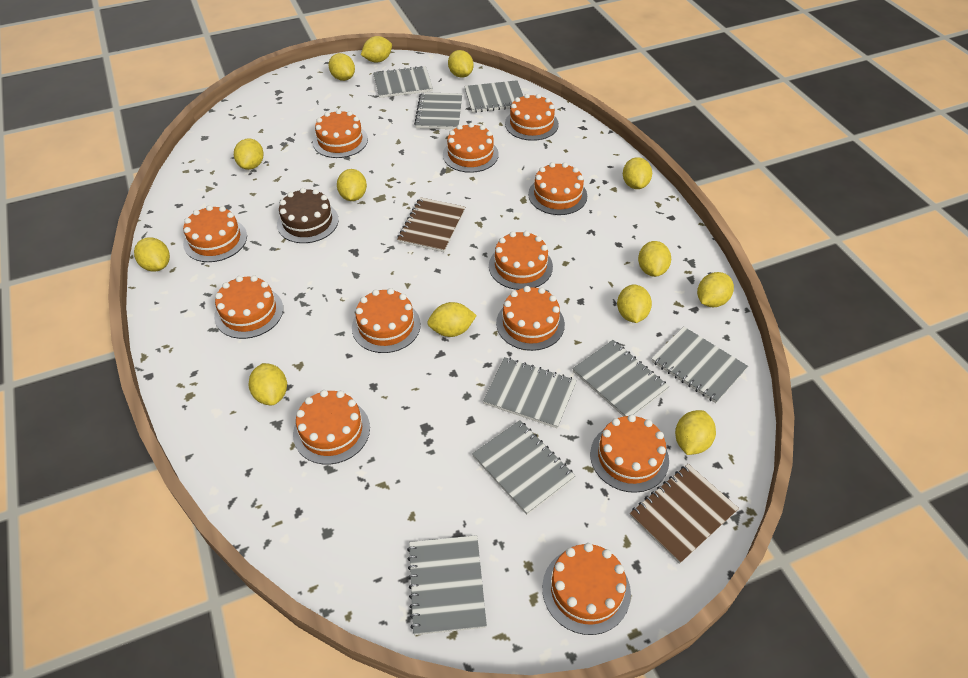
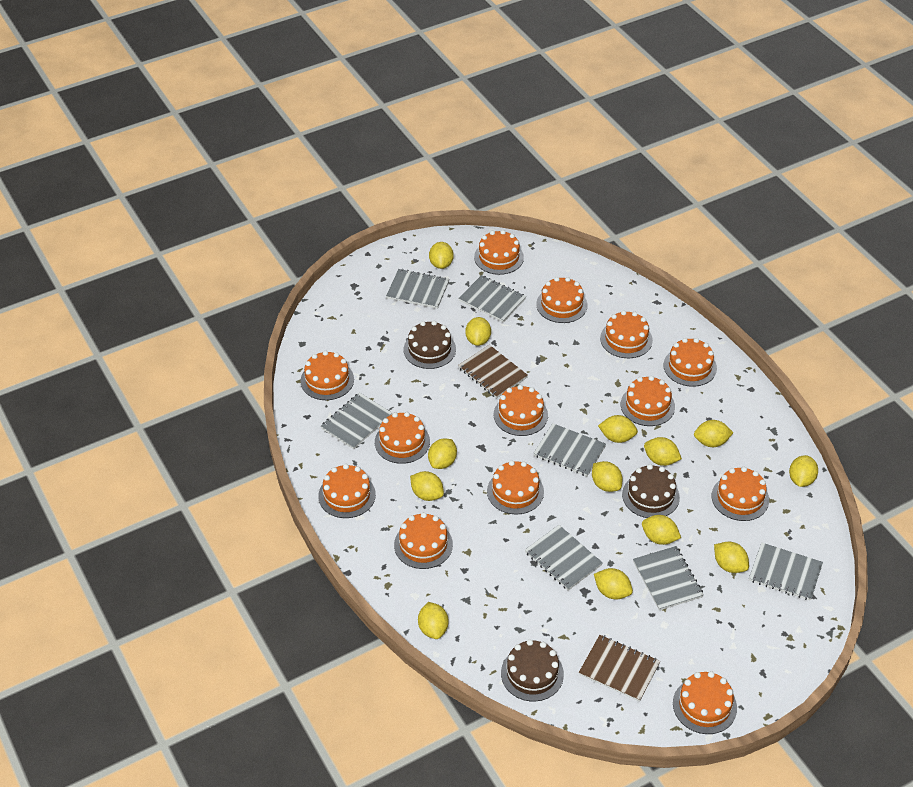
brown cake: 1 -> 3
grey notebook: 8 -> 7
orange cake: 12 -> 13

